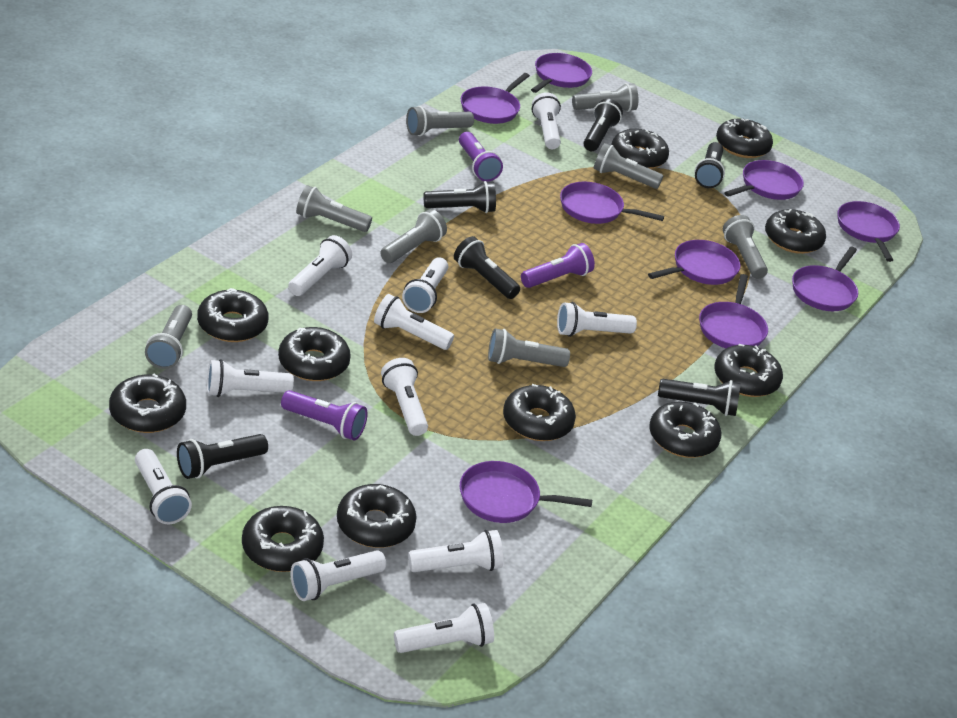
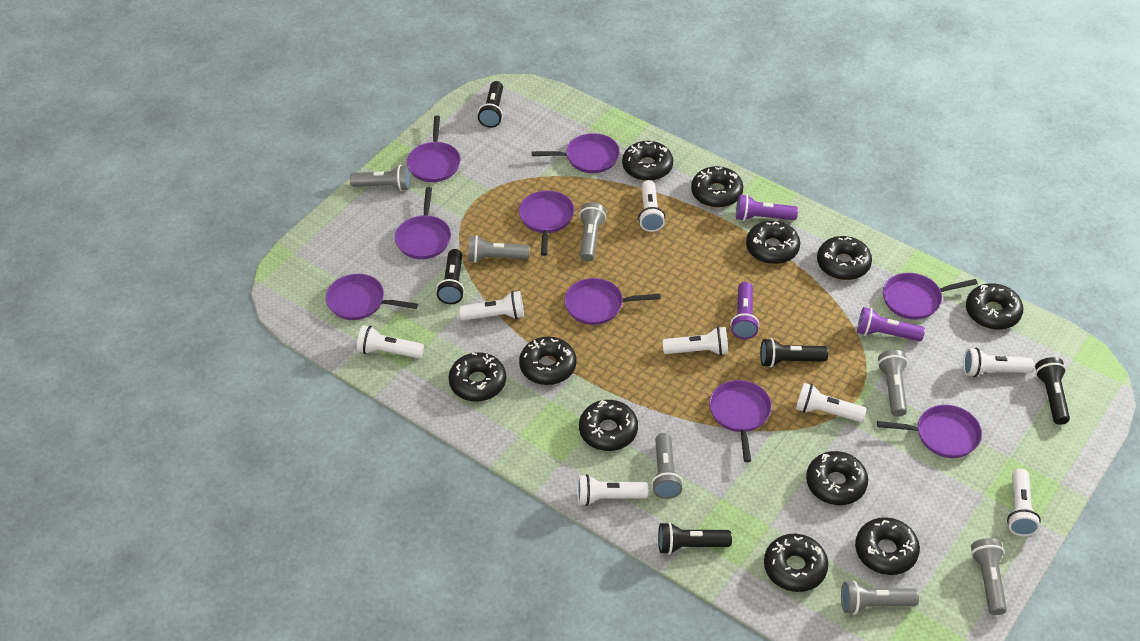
black flashlight: 6 -> 5
grey flashlight: 8 -> 7
white flashlight: 11 -> 8

